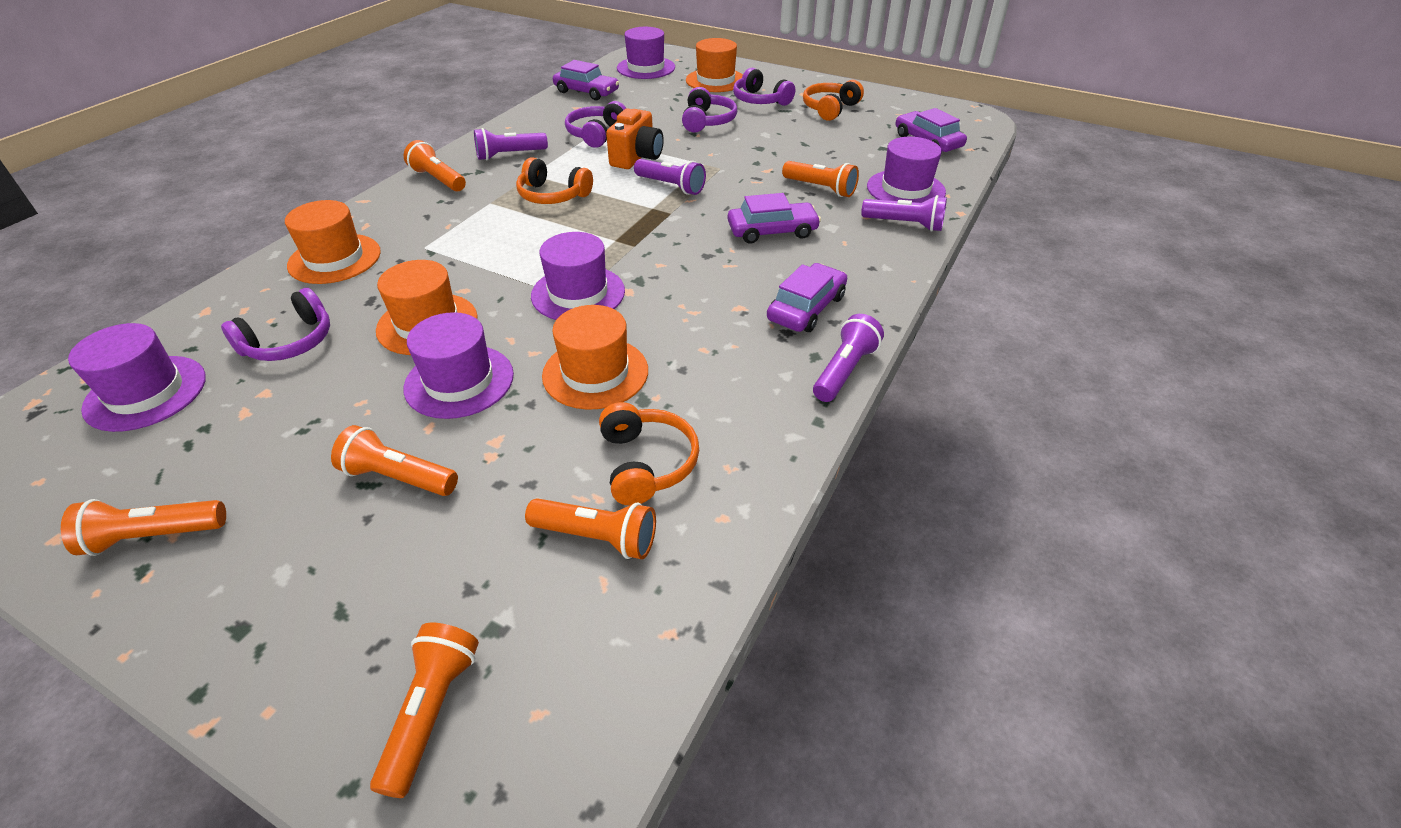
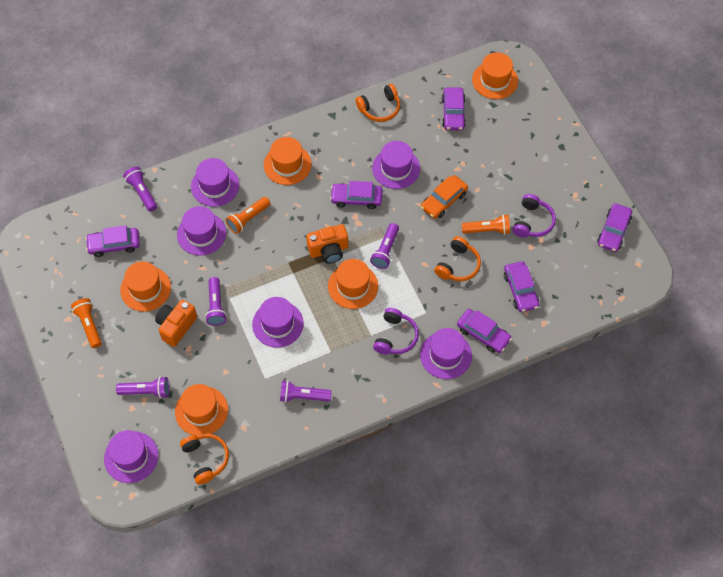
orange camera: 1 -> 2
orange car: 0 -> 1
orange flashlight: 6 -> 3
orange hat: 4 -> 5
purple car: 4 -> 6
purple flashlight: 4 -> 5
purple hat: 5 -> 6
purple headphones: 4 -> 2

